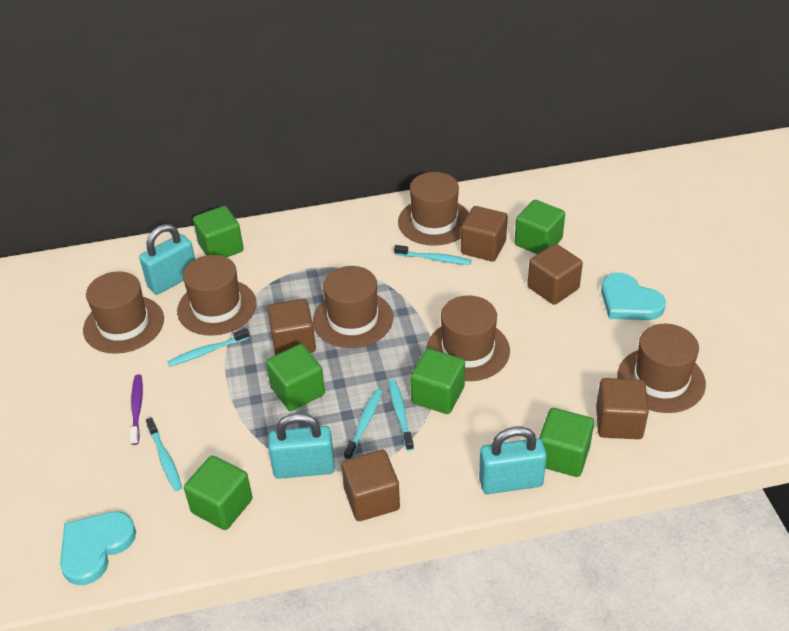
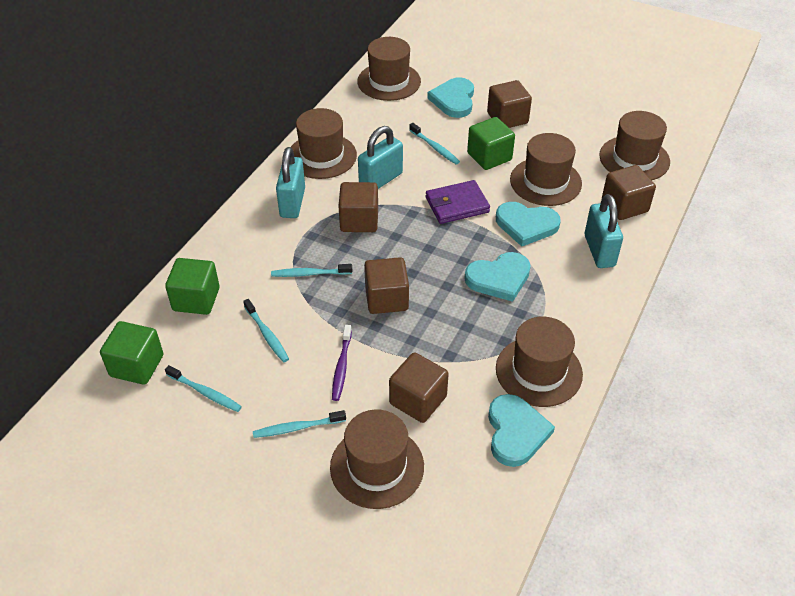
green cube: 6 -> 3
purple wallet: 0 -> 1
turquoise heart: 2 -> 4

